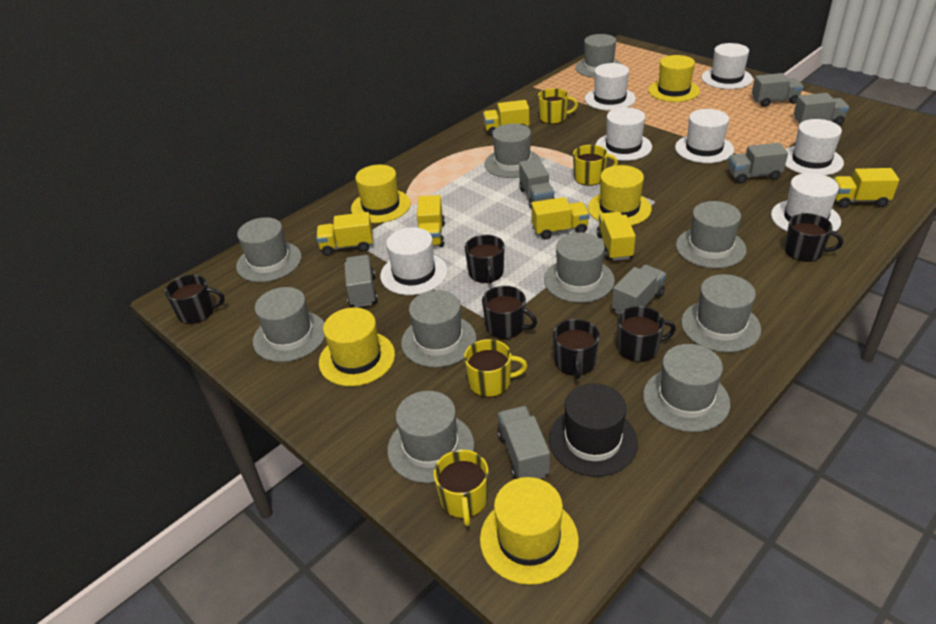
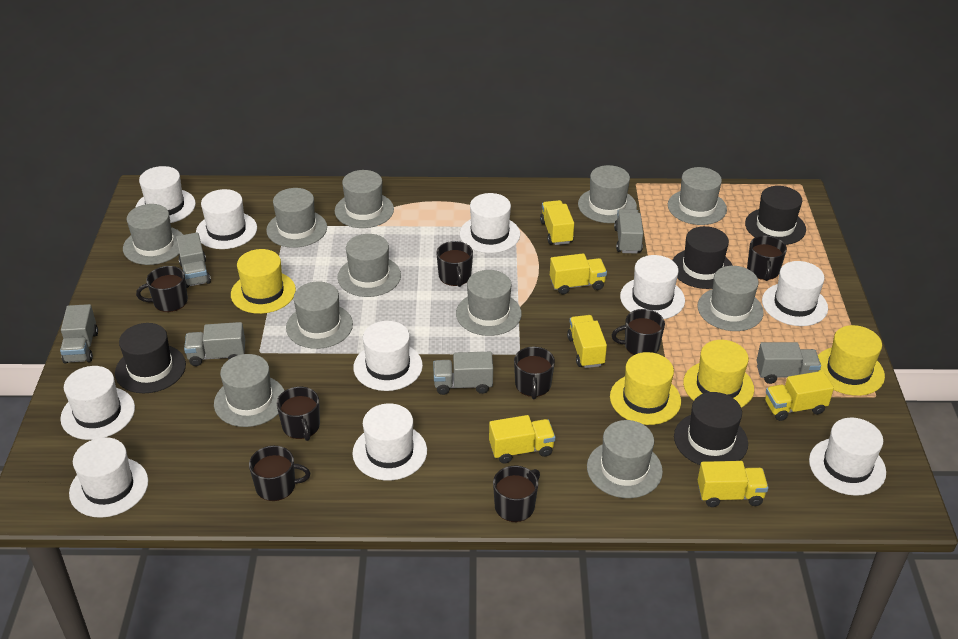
black hat: 1 -> 4
black mug: 6 -> 8
grey hat: 10 -> 11
grey truck: 7 -> 6
white hat: 7 -> 10
yellow hat: 5 -> 4
yellow mug: 4 -> 0

